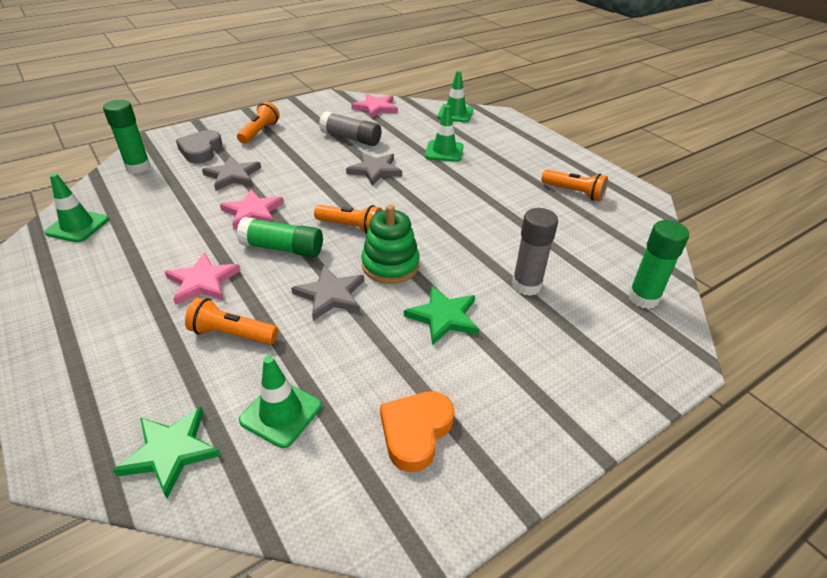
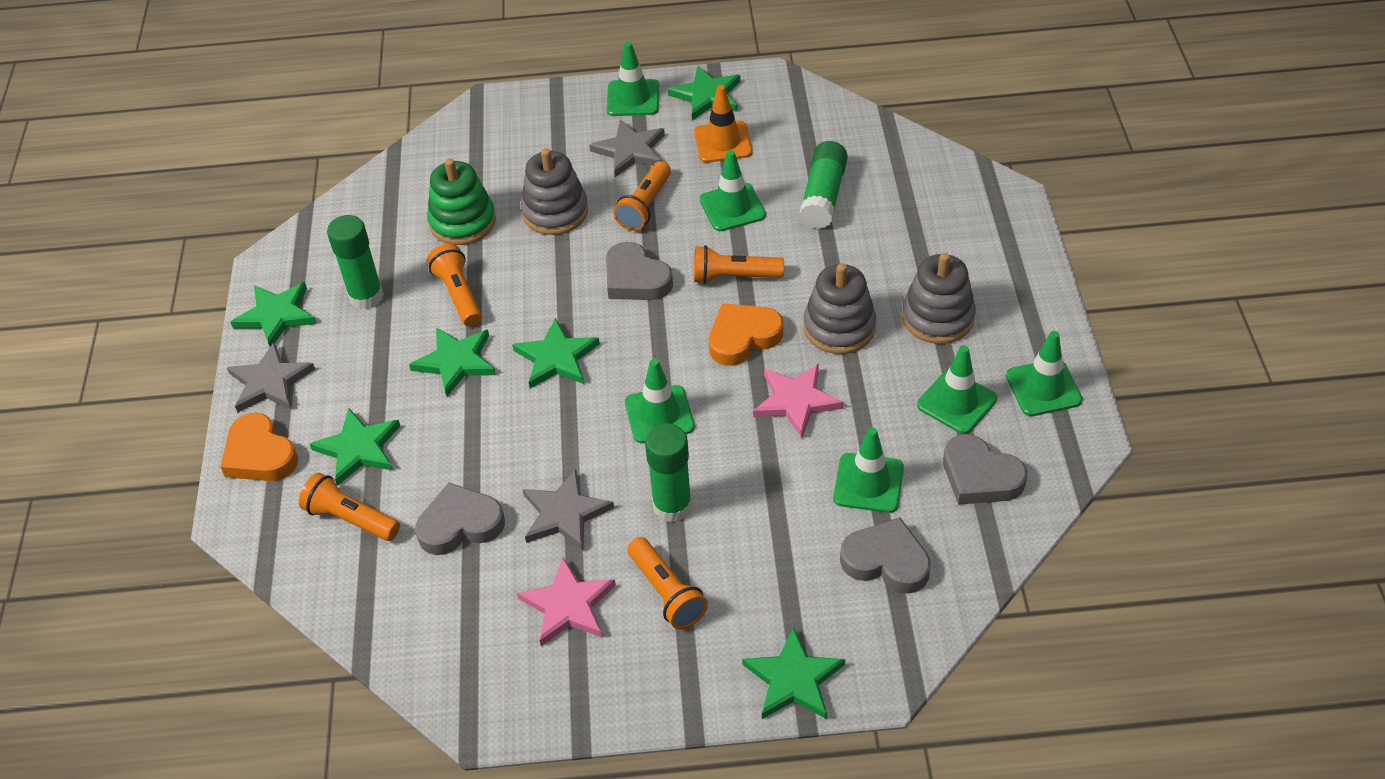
green star: 2 -> 6
green traffic cone: 4 -> 6
grey glue stick: 2 -> 0
grey heart: 1 -> 4
grey stacking toy: 0 -> 3
orange flashlight: 4 -> 5
orange heart: 1 -> 2
orange traffic cone: 0 -> 1
pink star: 3 -> 2

